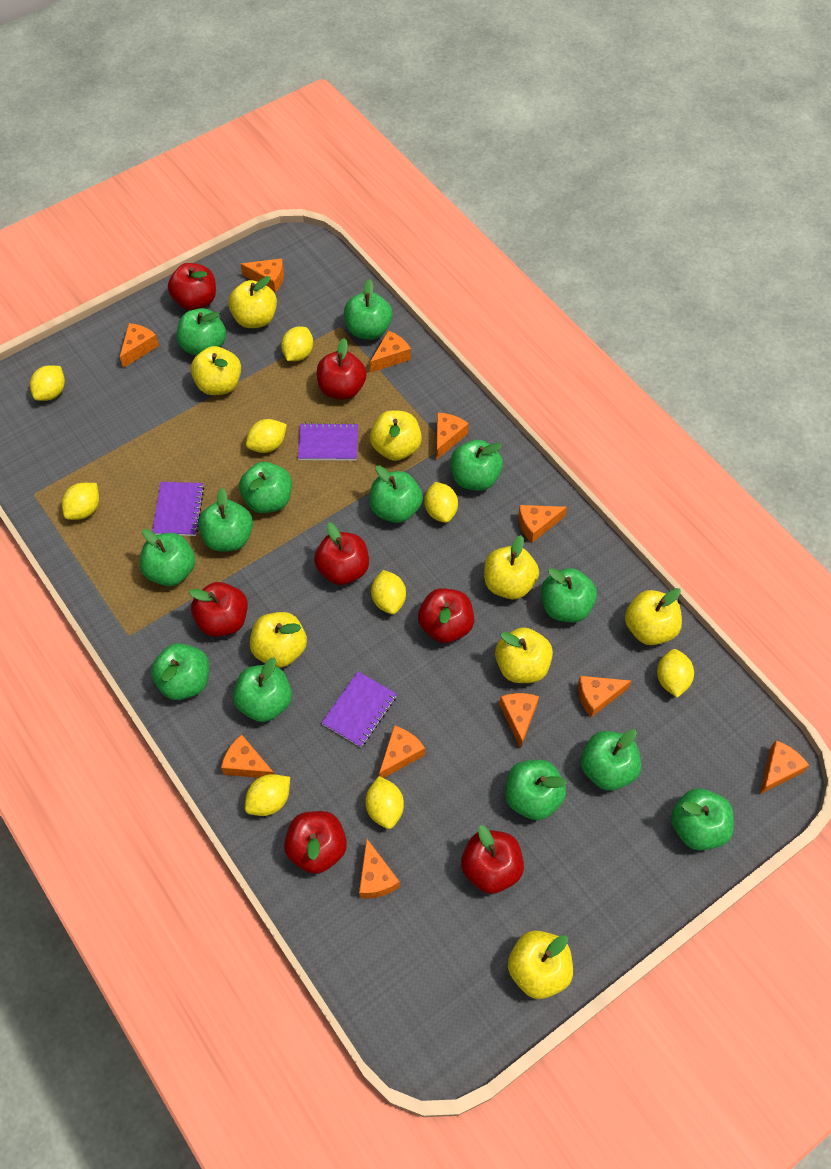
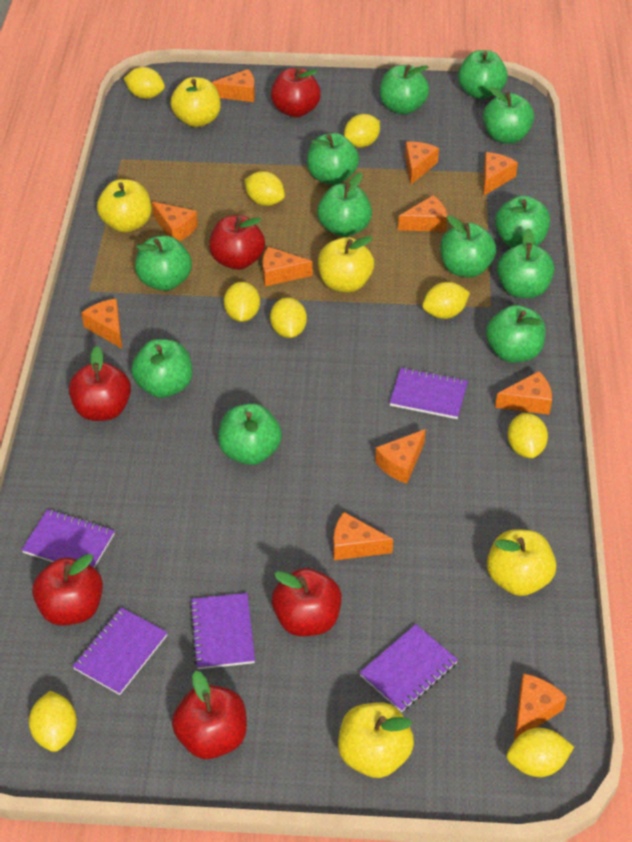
green apple: 13 -> 12
purple notebook: 3 -> 5
red apple: 7 -> 6
yellow apple: 8 -> 5

